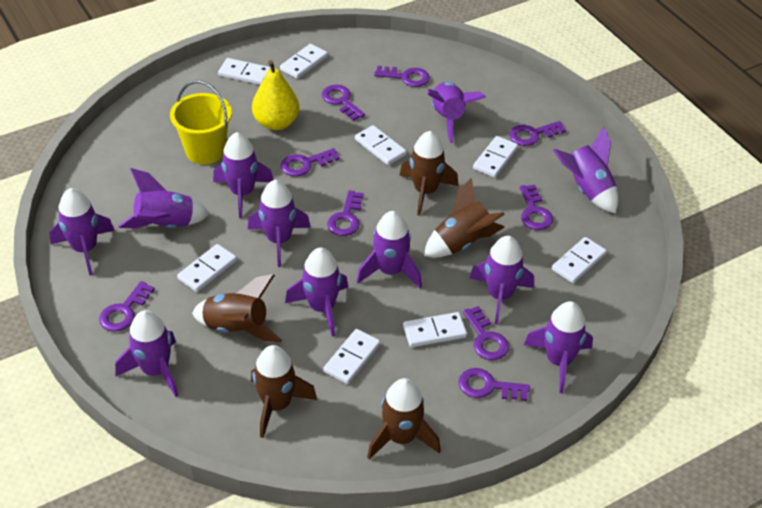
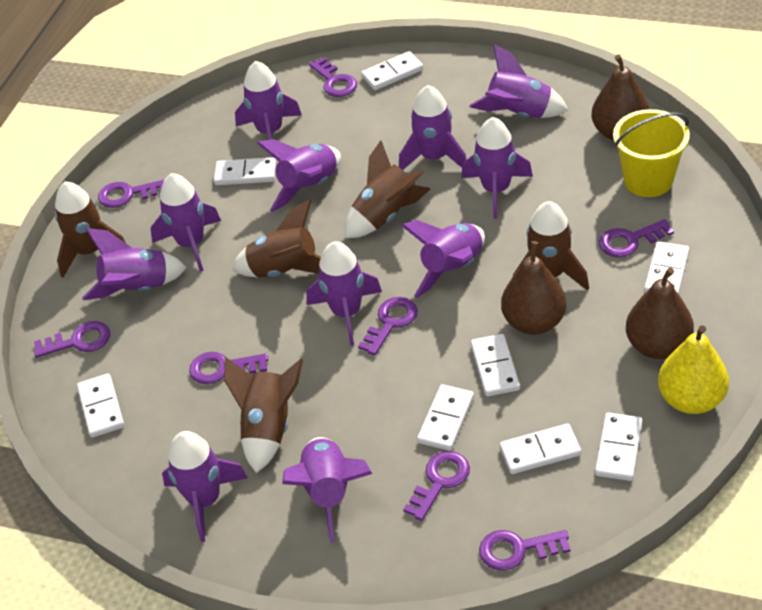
brown pear: 0 -> 3
purple key: 9 -> 8

